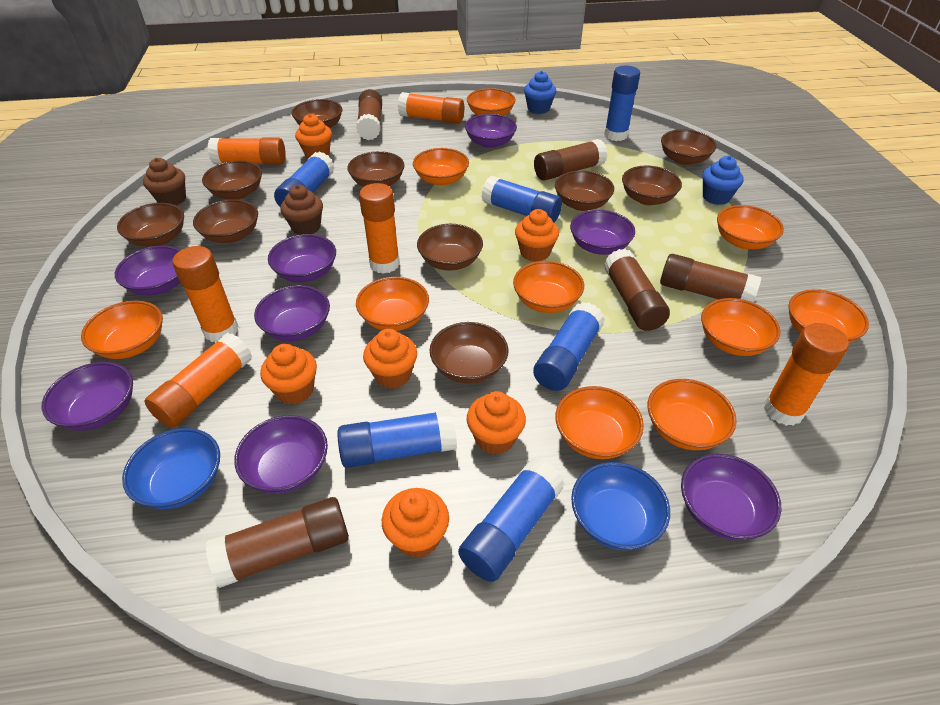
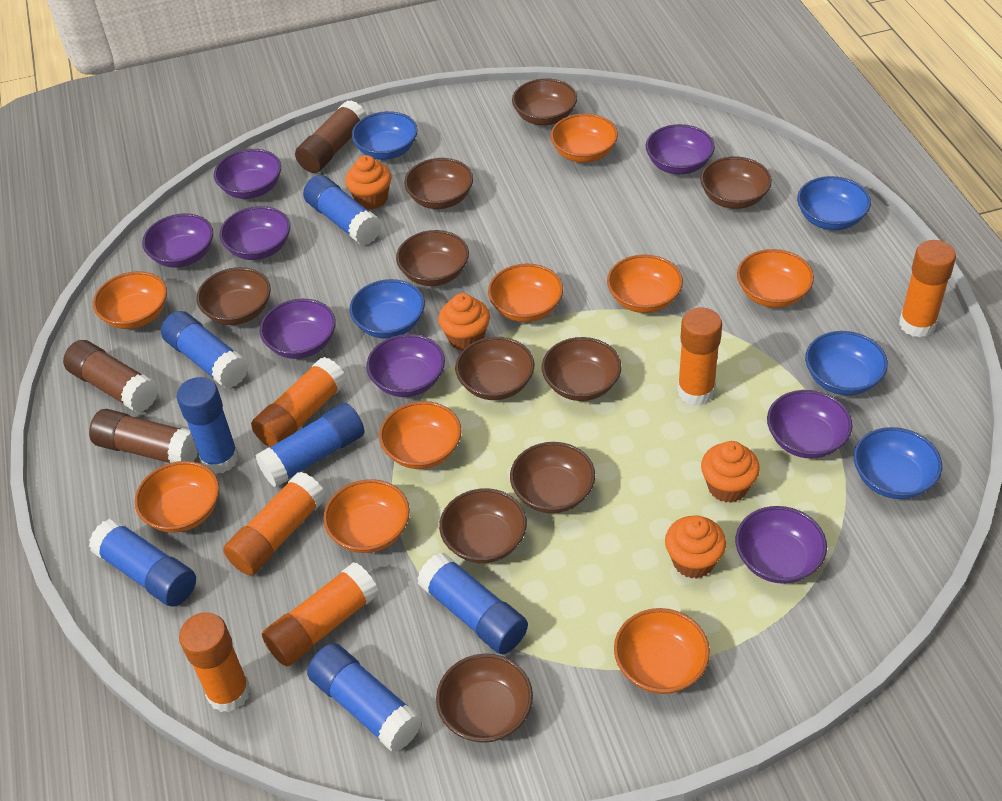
blue bowl: 2 -> 5
blue cupcake: 2 -> 0
blue glue stick: 6 -> 7
brown cupcake: 2 -> 0
brown glue stick: 5 -> 3
orange bowl: 10 -> 9
orange cupcake: 6 -> 4

